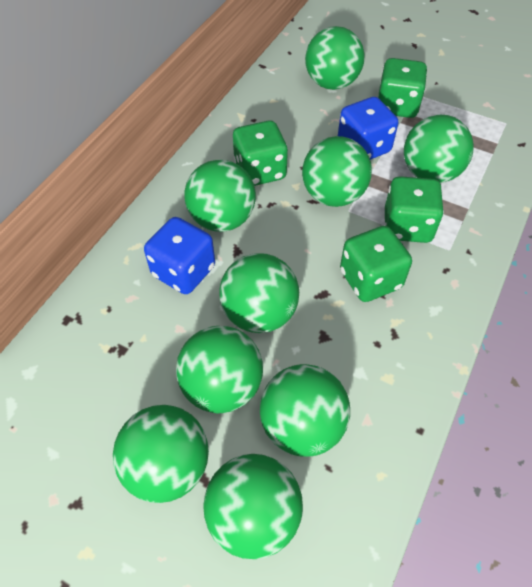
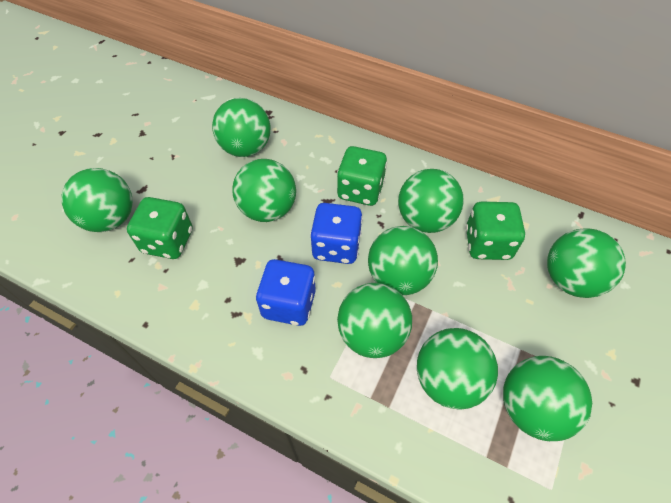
green dice: 4 -> 3

